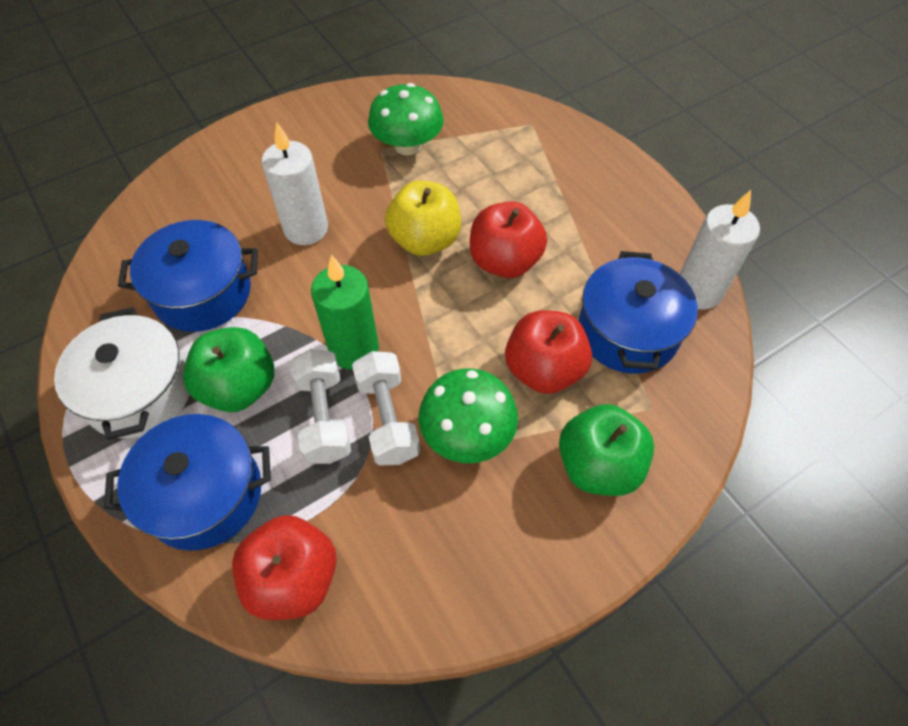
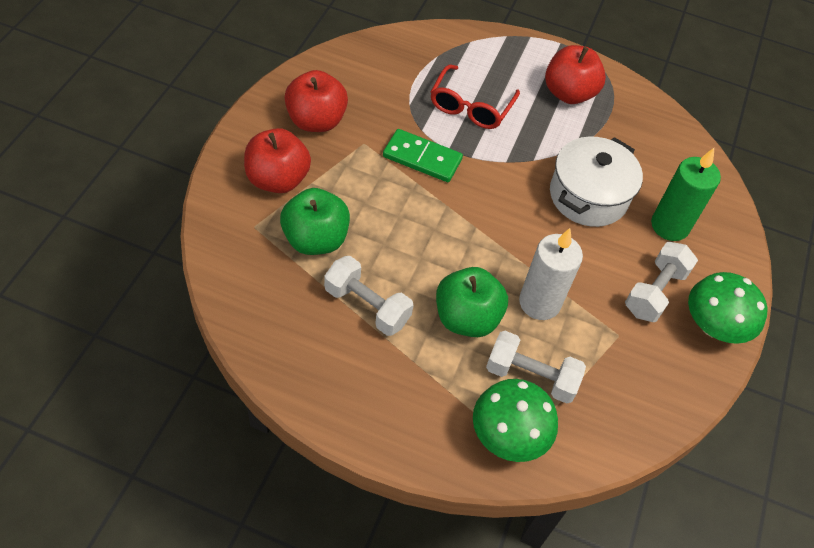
blue pot: 3 -> 0
green domino: 0 -> 1
red glasses: 0 -> 1
white candle: 2 -> 1
white dumbbell: 2 -> 3
yellow apple: 1 -> 0

